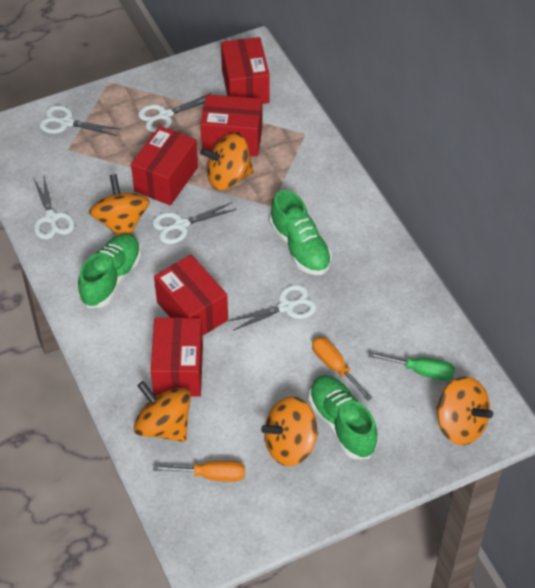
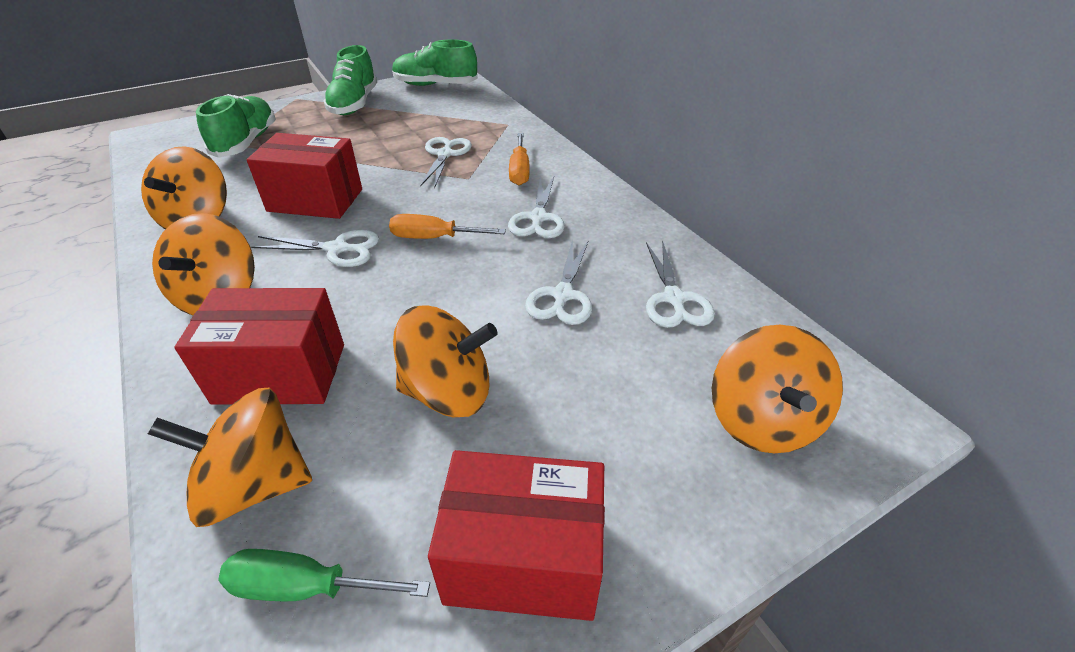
red box: 5 -> 3

